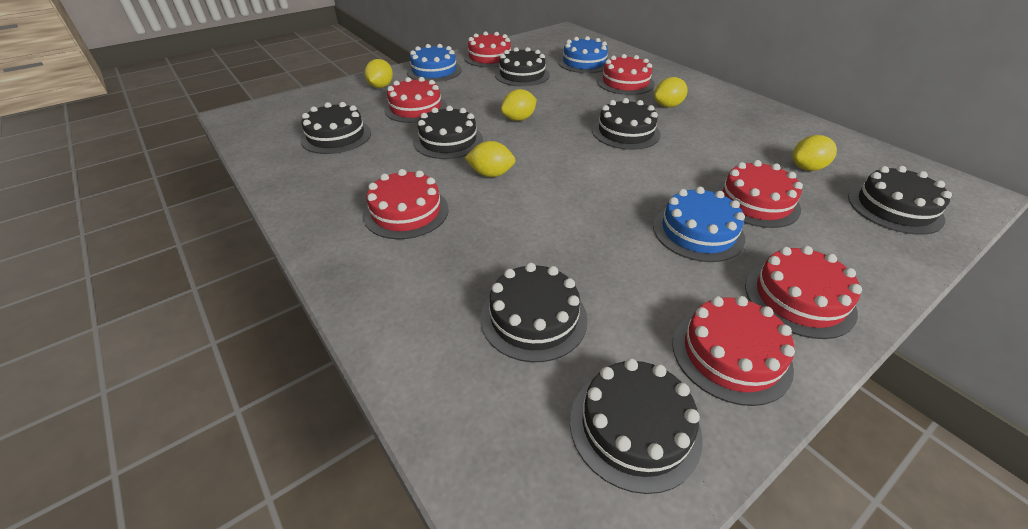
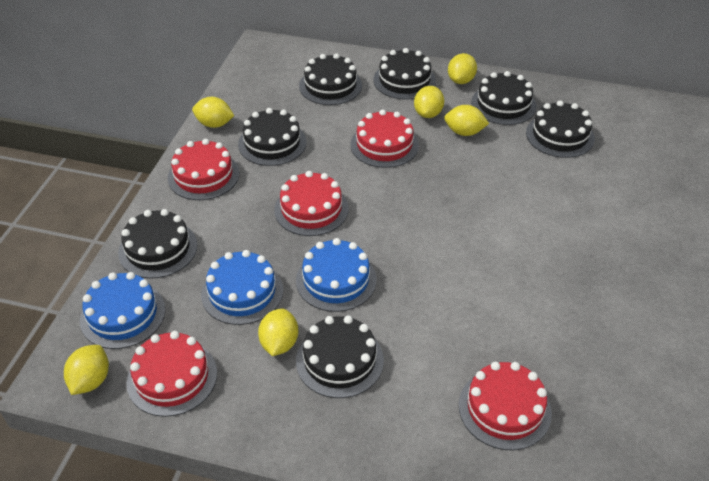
red cake: 7 -> 5
yellow lemon: 5 -> 6

